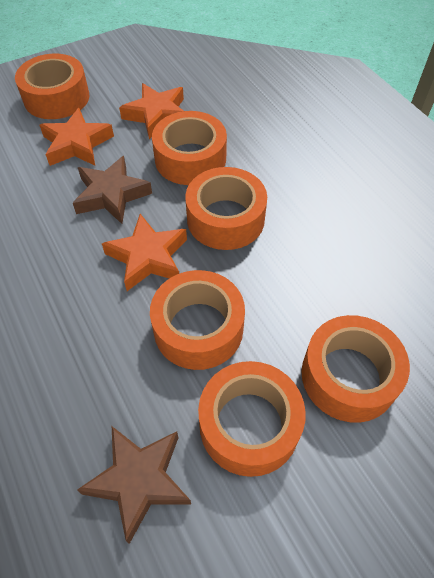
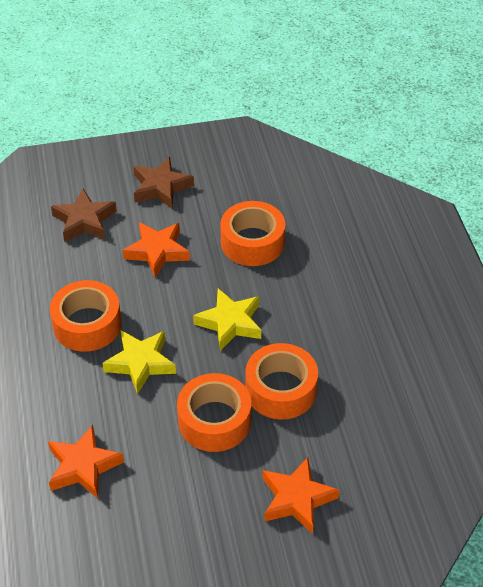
orange tape: 6 -> 4
yellow star: 0 -> 2

